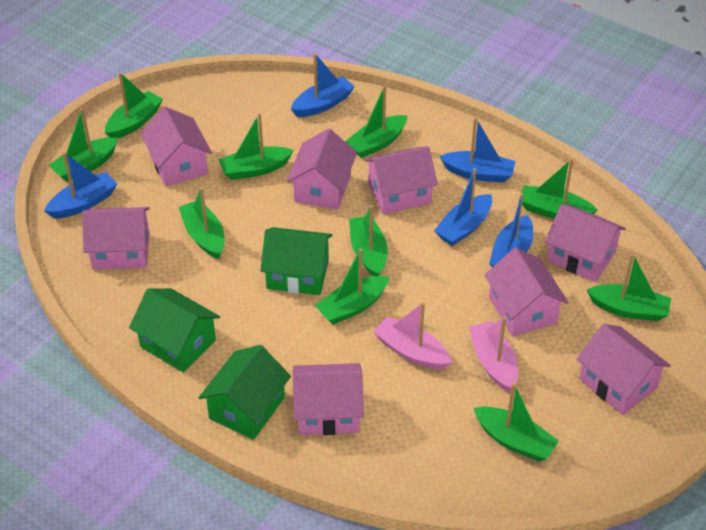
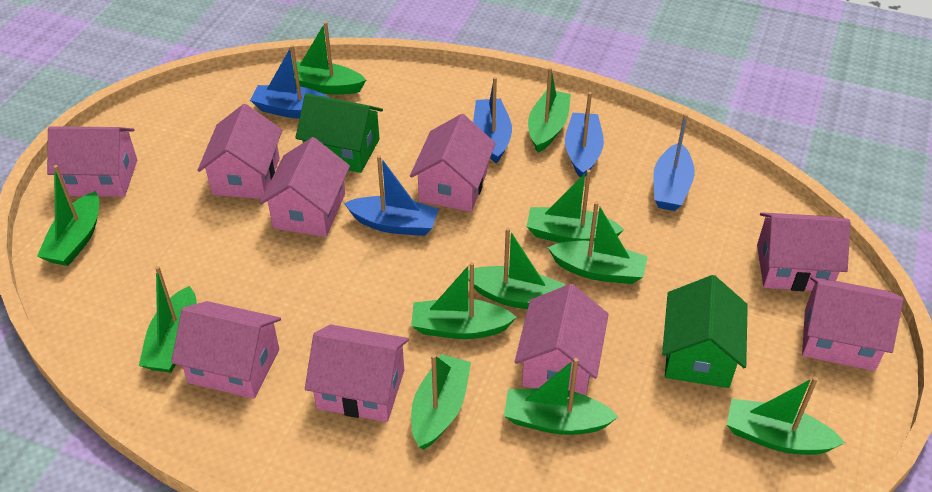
green boat: 10 -> 11
green house: 3 -> 2
pink boat: 2 -> 0
pink house: 8 -> 9

